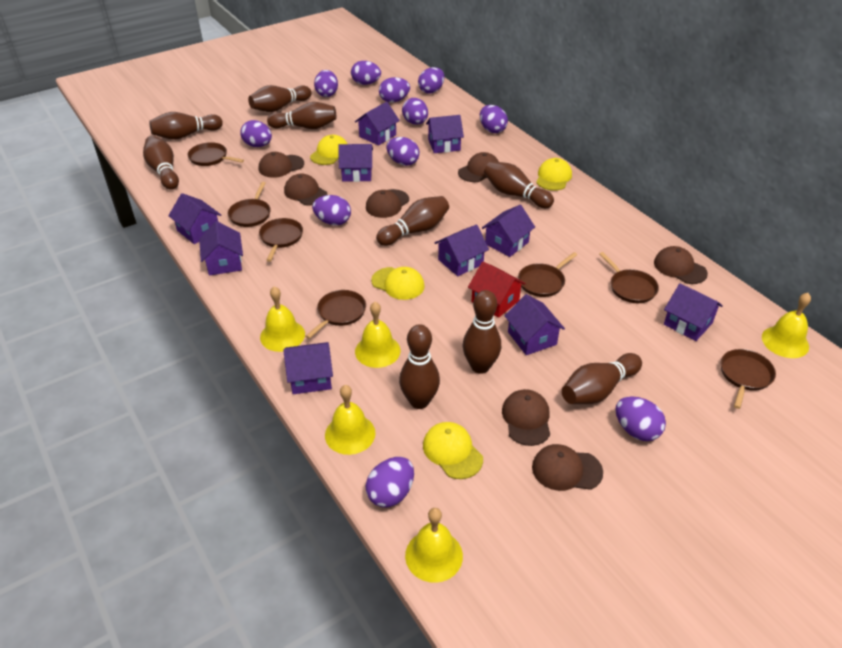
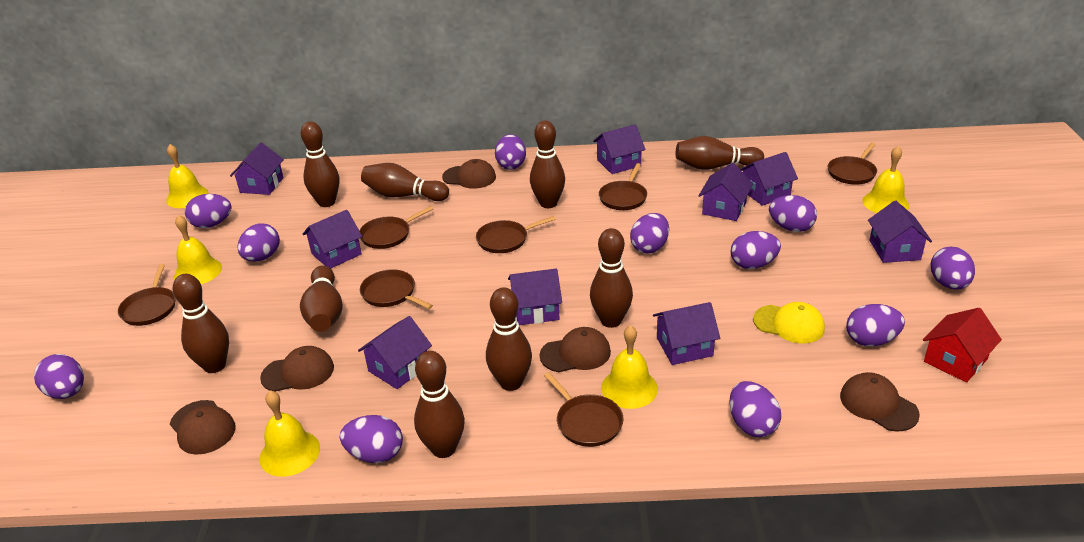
brown cap: 7 -> 5
purple house: 10 -> 9
yellow cap: 4 -> 1

